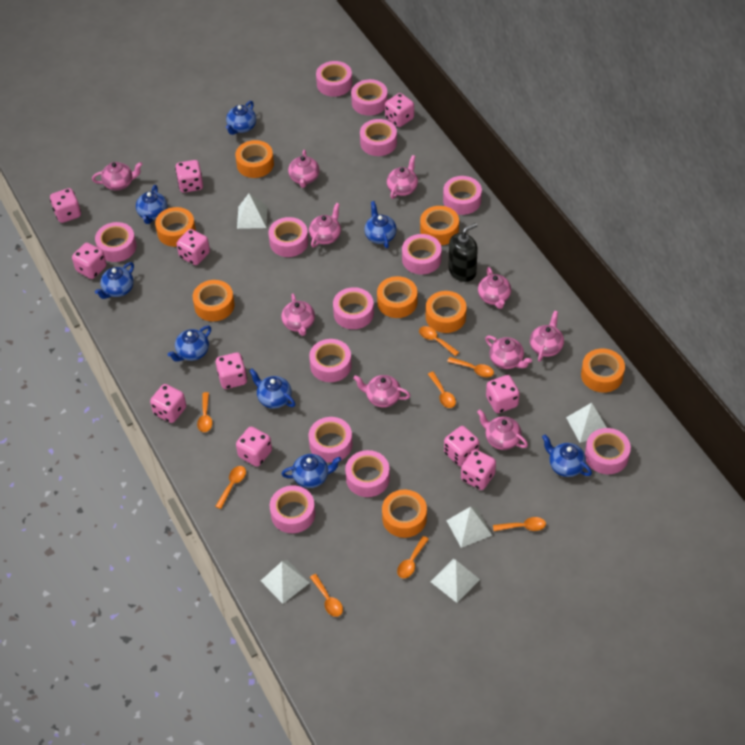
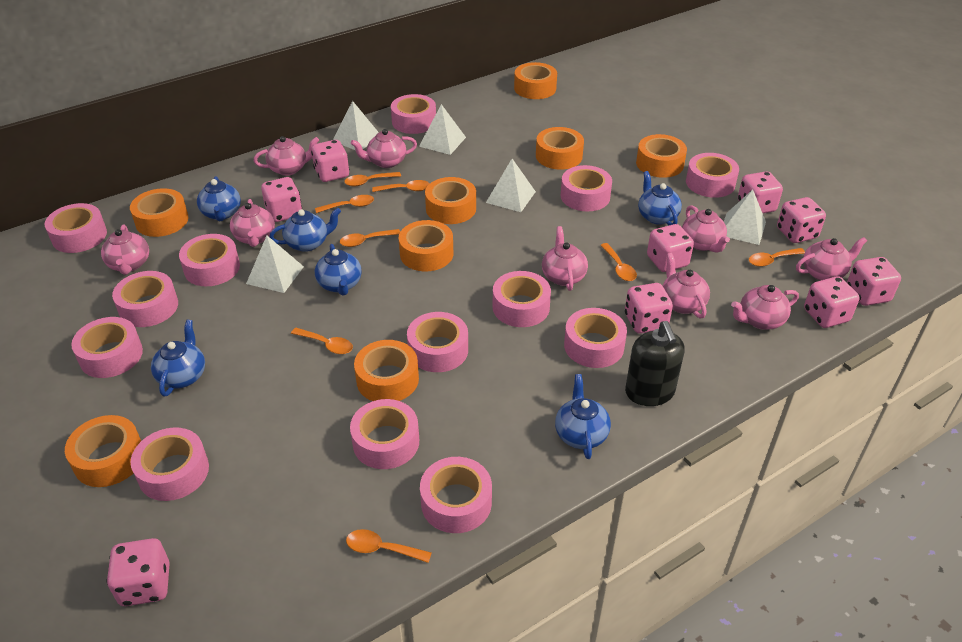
blue teapot: 8 -> 6
pink dice: 11 -> 9
pink teapot: 10 -> 9

